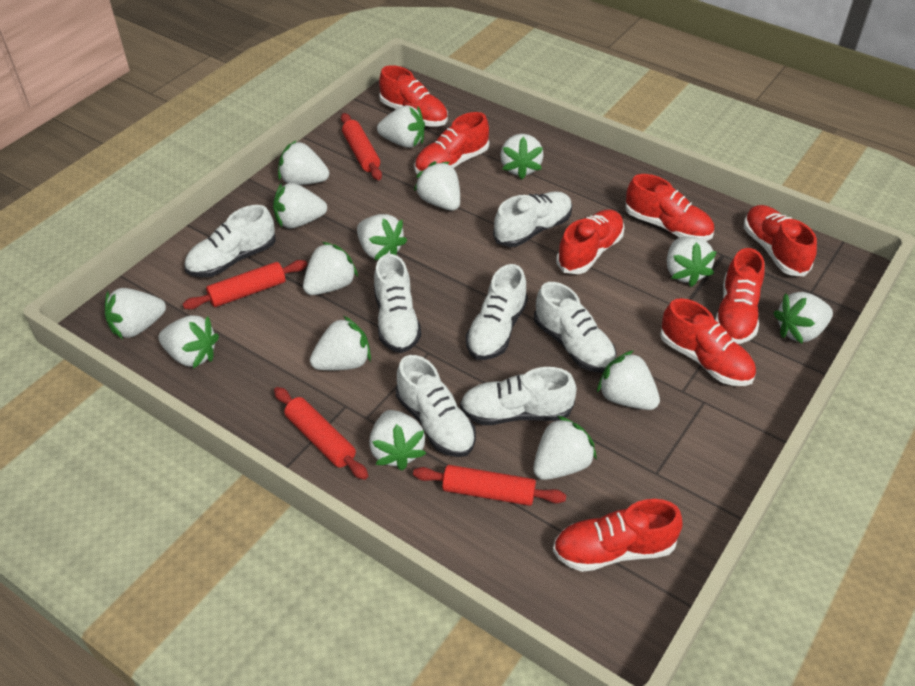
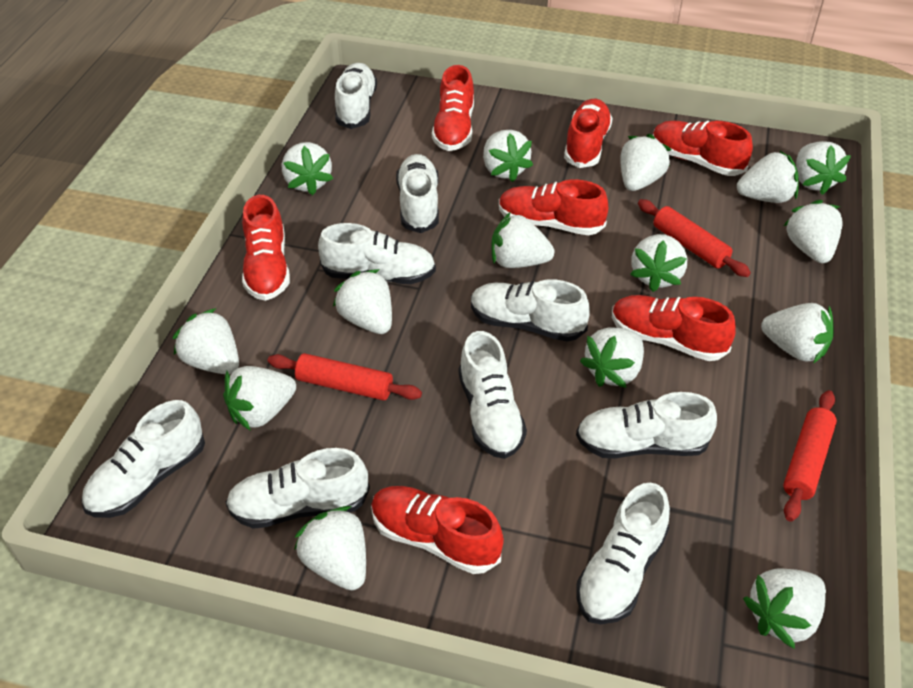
red rolling pin: 4 -> 3
red shoe: 8 -> 7
white shoe: 7 -> 9

